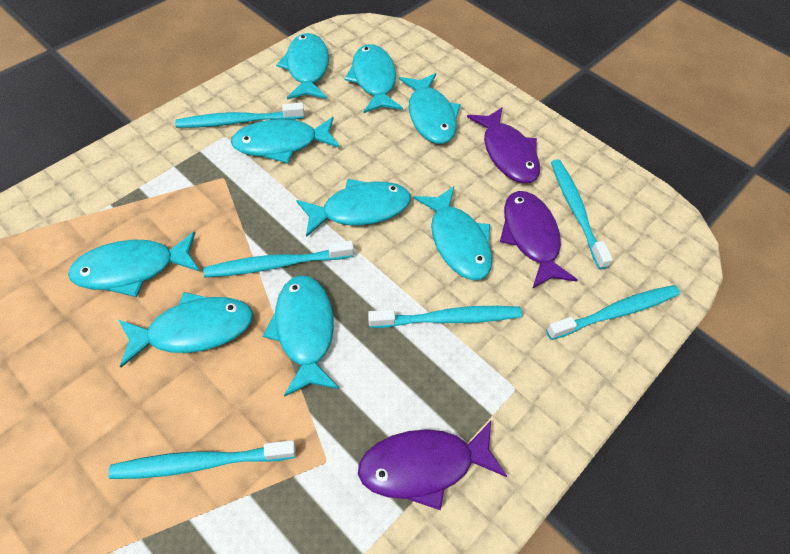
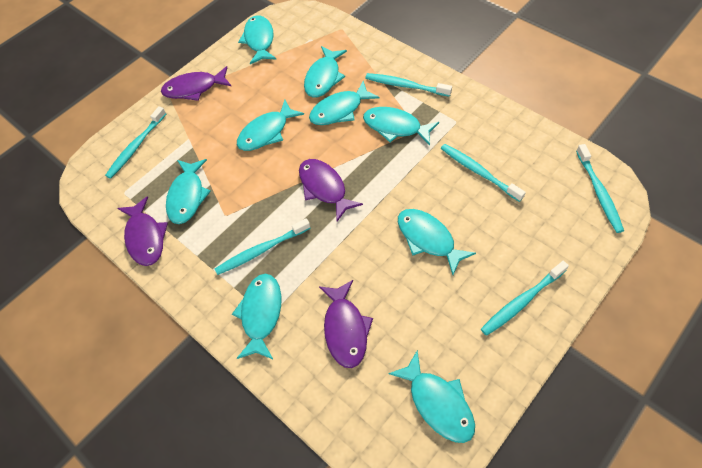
purple fish: 3 -> 4

